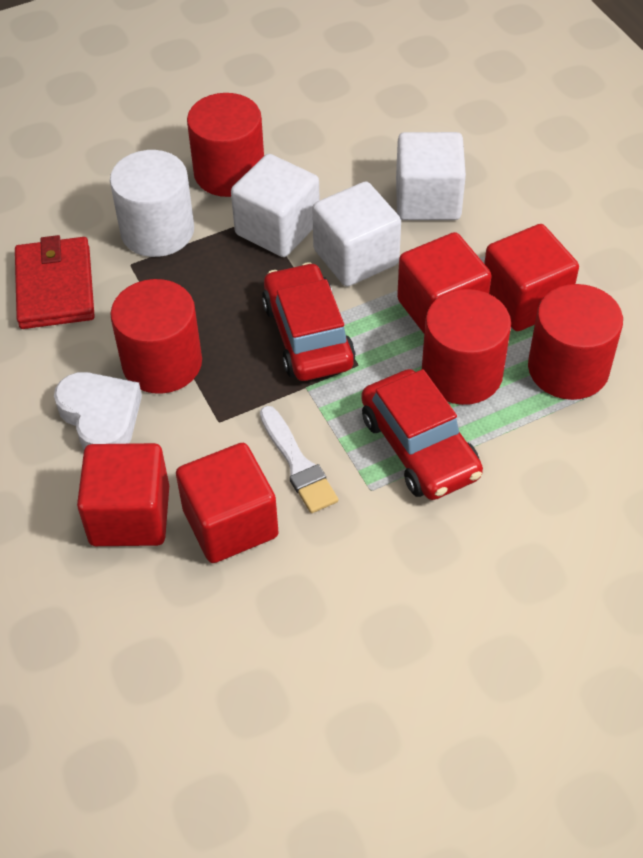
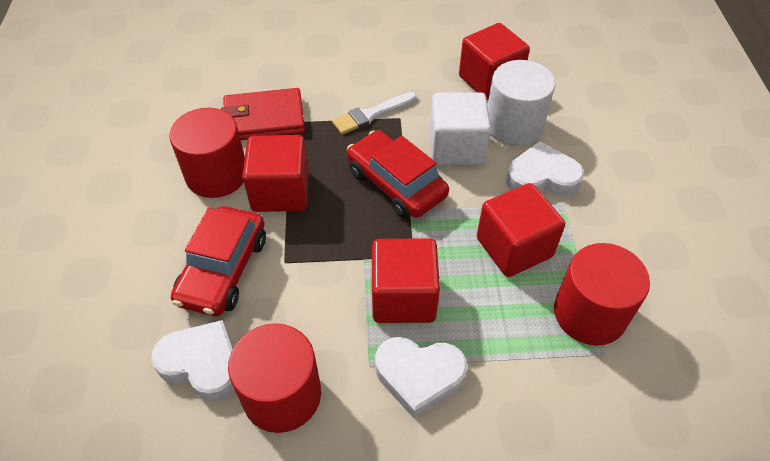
red cylinder: 4 -> 3
white cube: 3 -> 1
white heart: 1 -> 3

